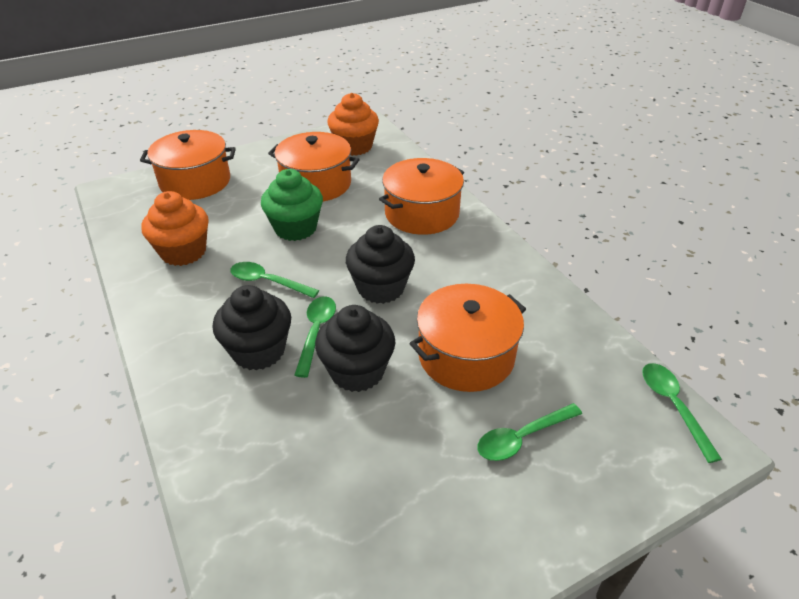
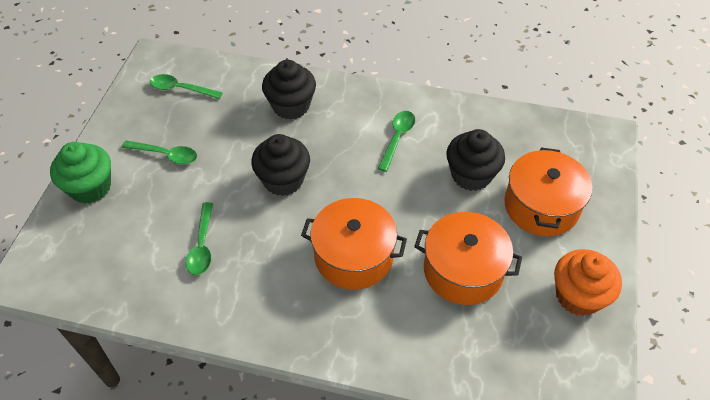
orange cupcake: 2 -> 1
orange pot: 4 -> 3

